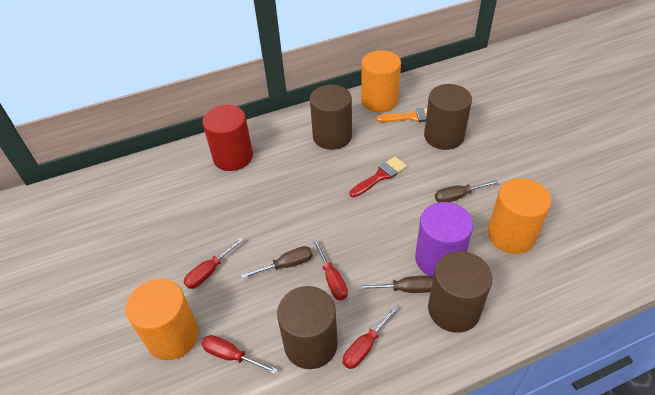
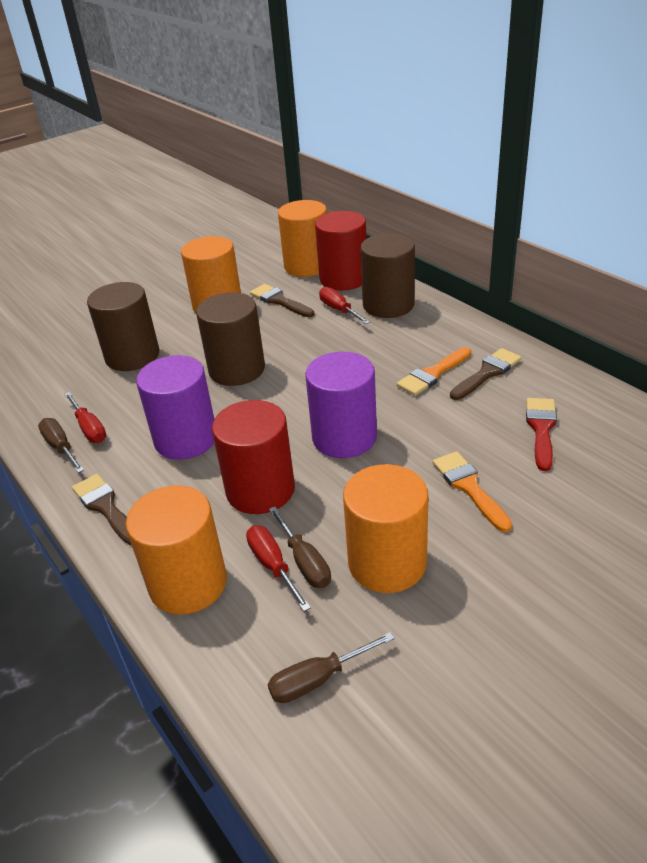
brown brush: 0 -> 3
brown cylinder: 4 -> 3
orange brush: 1 -> 2
orange cylinder: 3 -> 4
purple cylinder: 1 -> 2
red cylinder: 1 -> 2
red screwdriver: 4 -> 3

